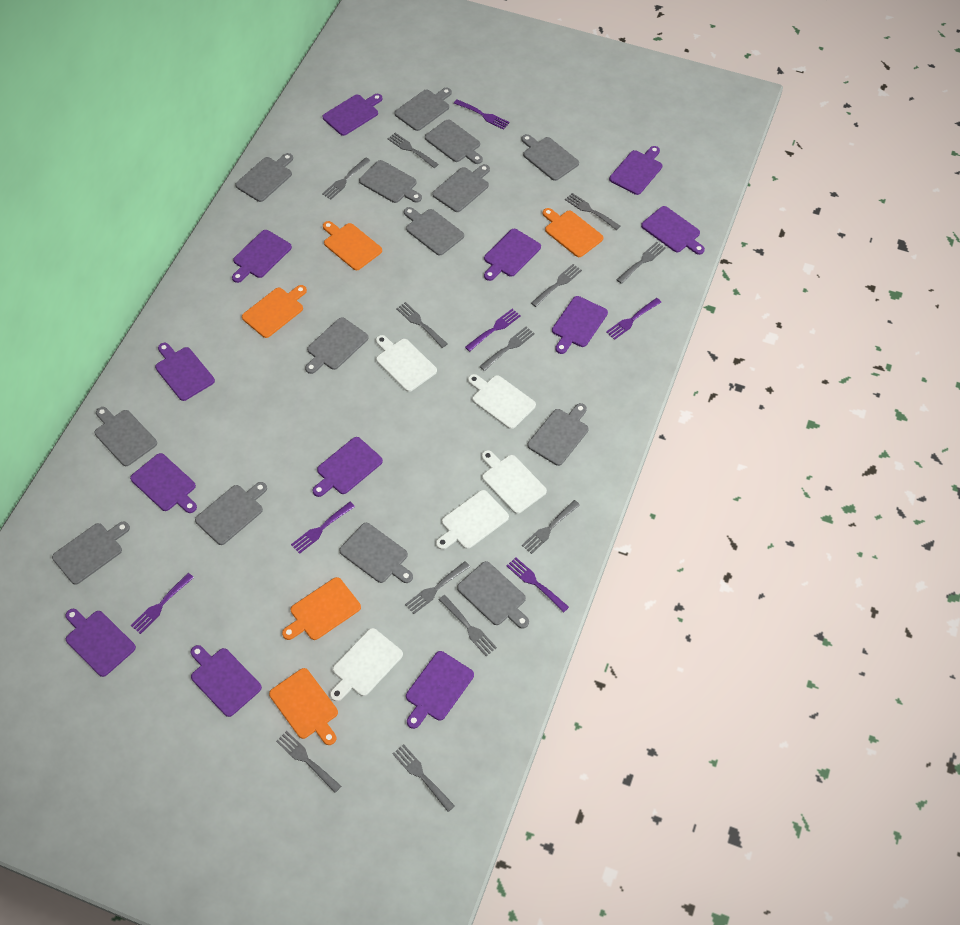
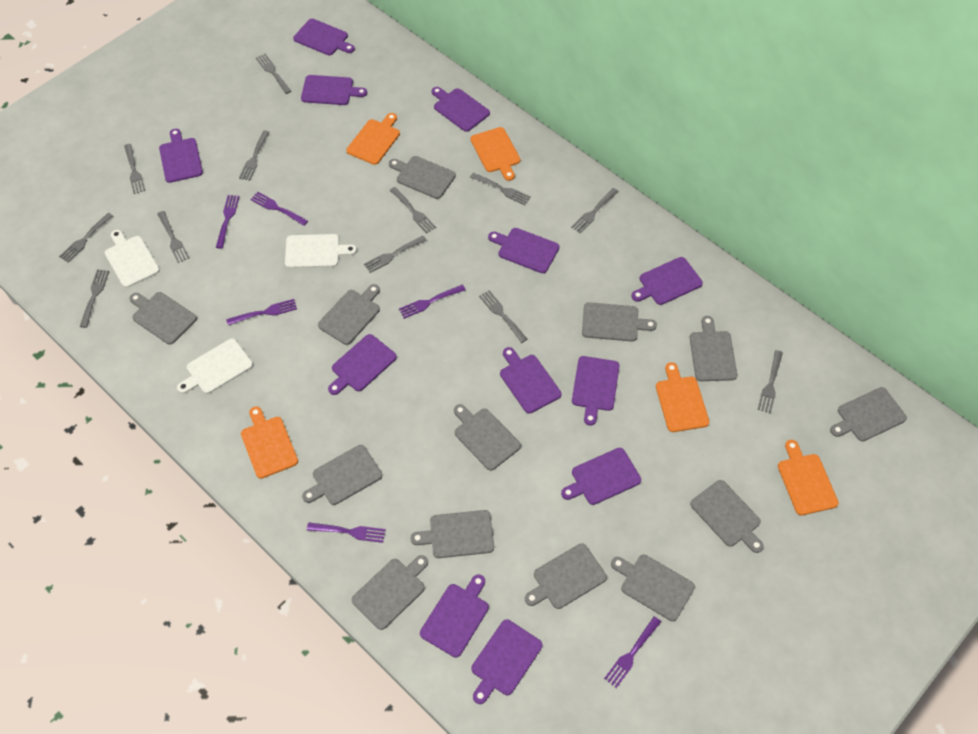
grey cutting board: 14 -> 13
white cutting board: 5 -> 3

